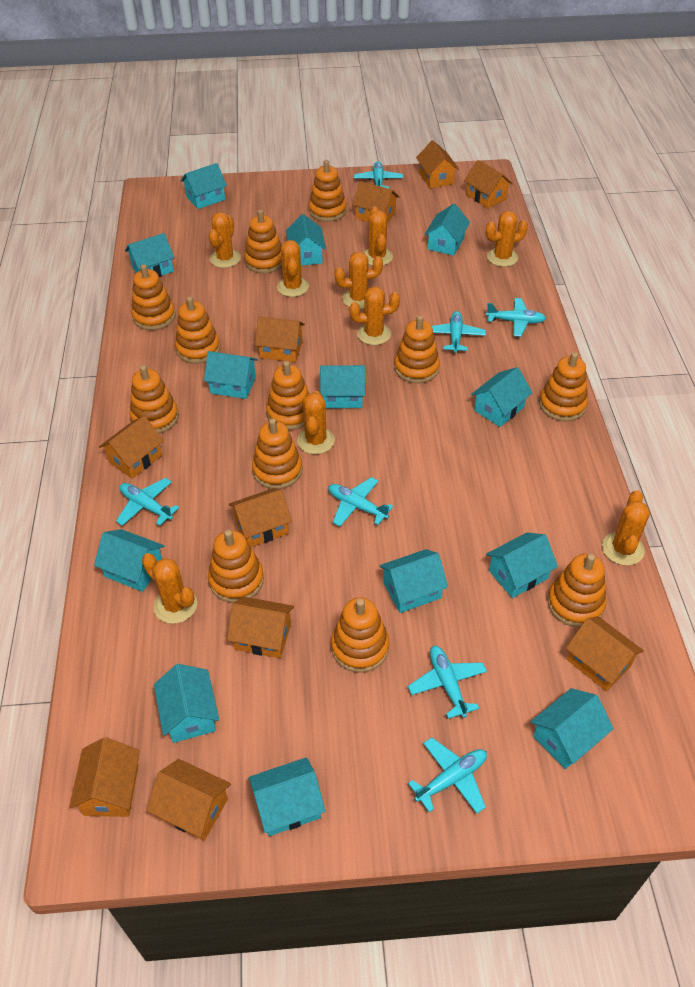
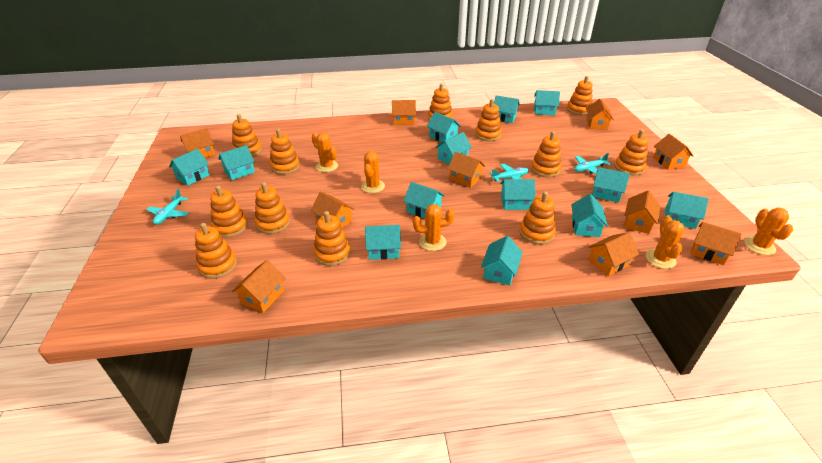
orange cactus: 9 -> 5
turquoise plane: 7 -> 3

